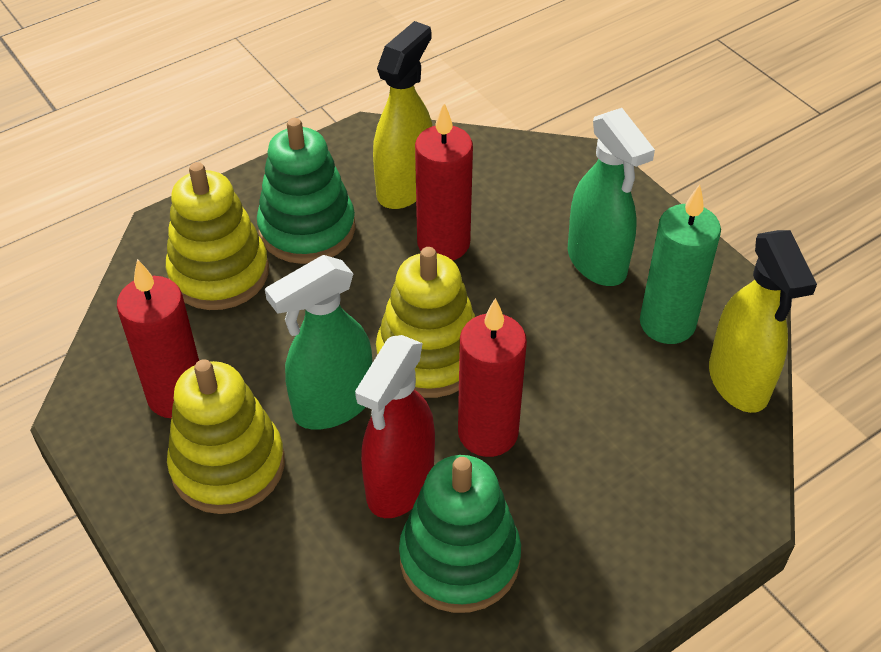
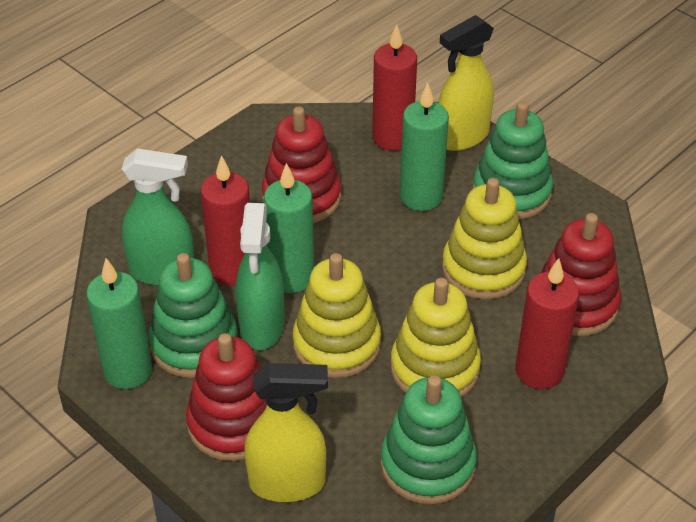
green candle: 1 -> 3
green stacking toy: 2 -> 3
red spray bottle: 1 -> 0
red stacking toy: 0 -> 3

